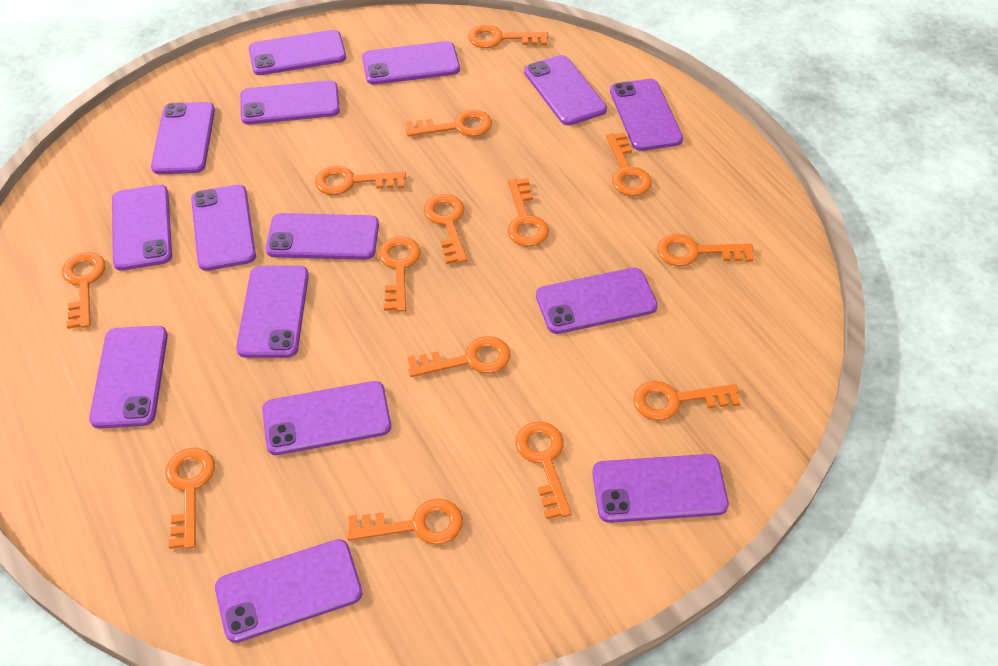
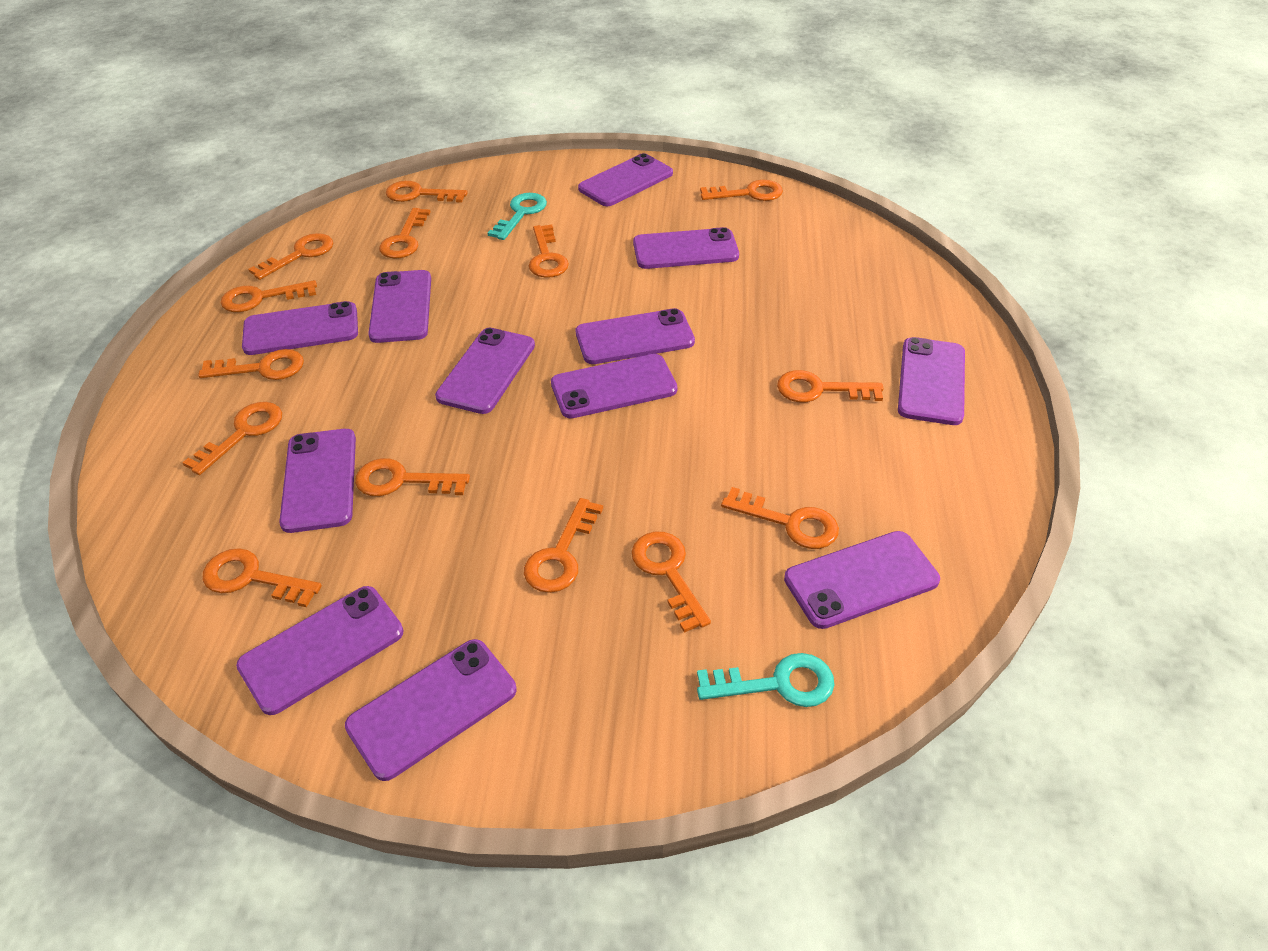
purple phone: 15 -> 12
turquoise key: 0 -> 2

